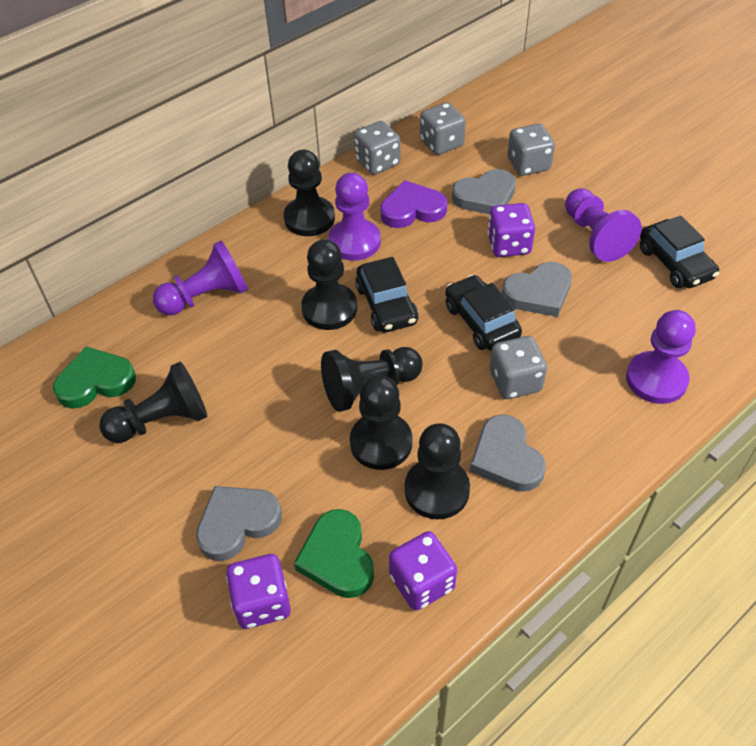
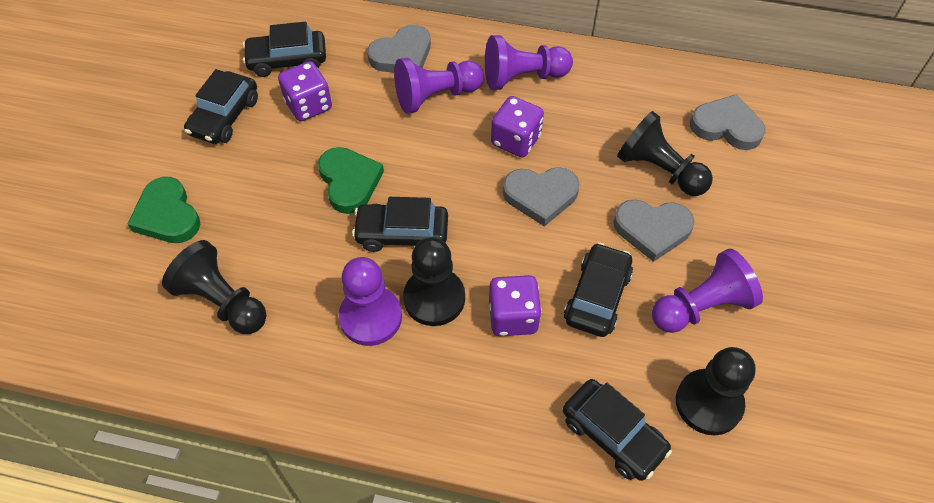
black car: 3 -> 5
black pawn: 6 -> 4
grey dice: 4 -> 0
purple heart: 1 -> 0

